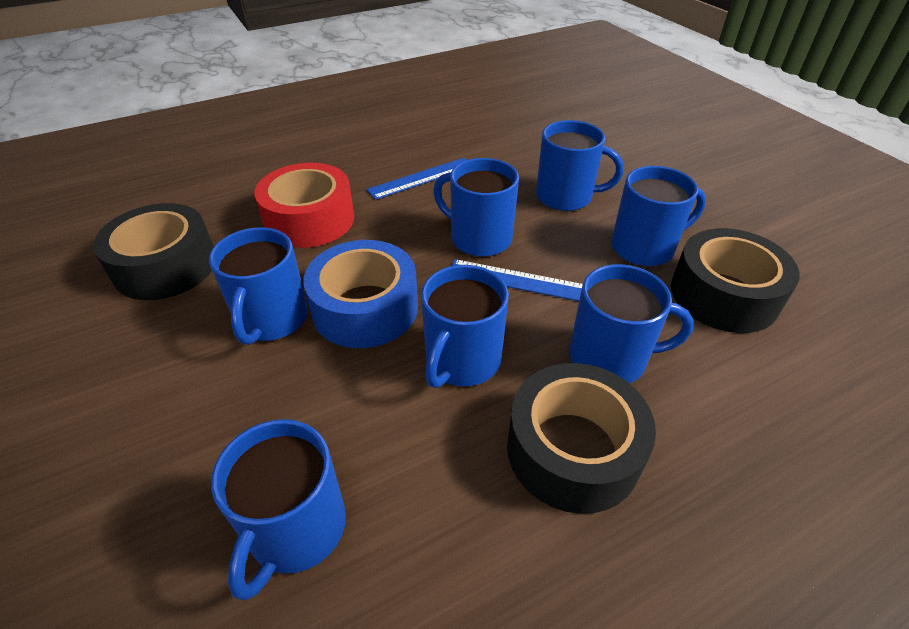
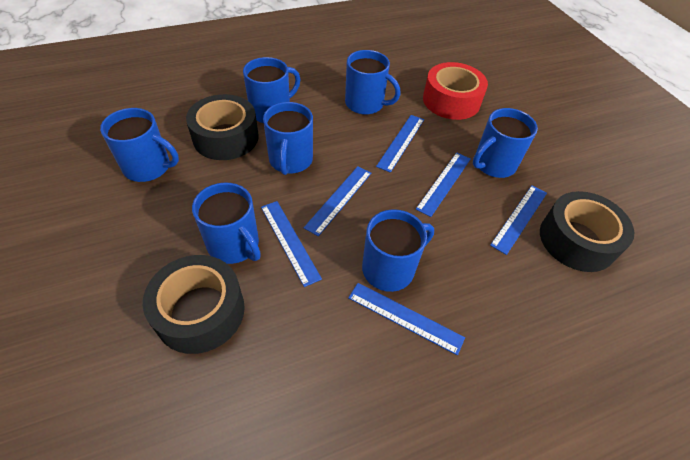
blue ruler: 2 -> 6
blue tape: 1 -> 0

